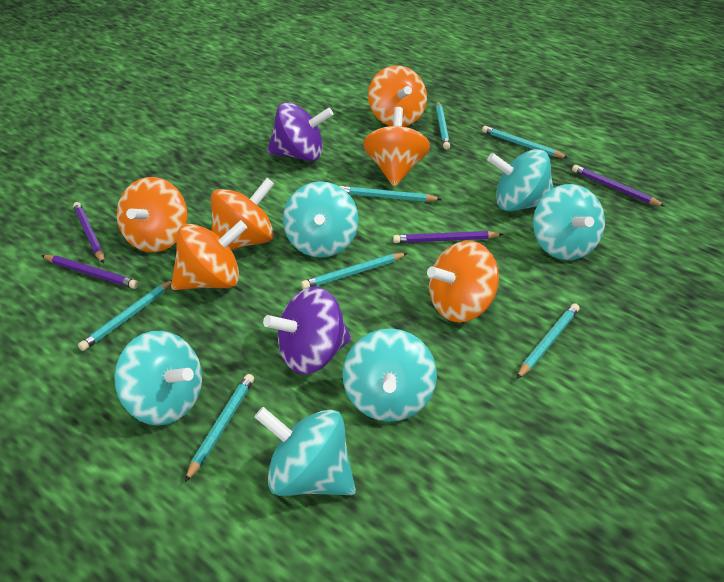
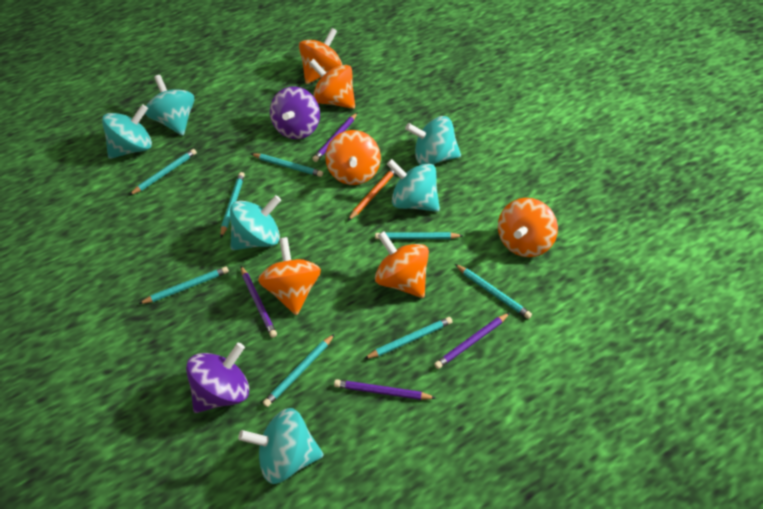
orange pencil: 0 -> 1
turquoise pencil: 7 -> 8

